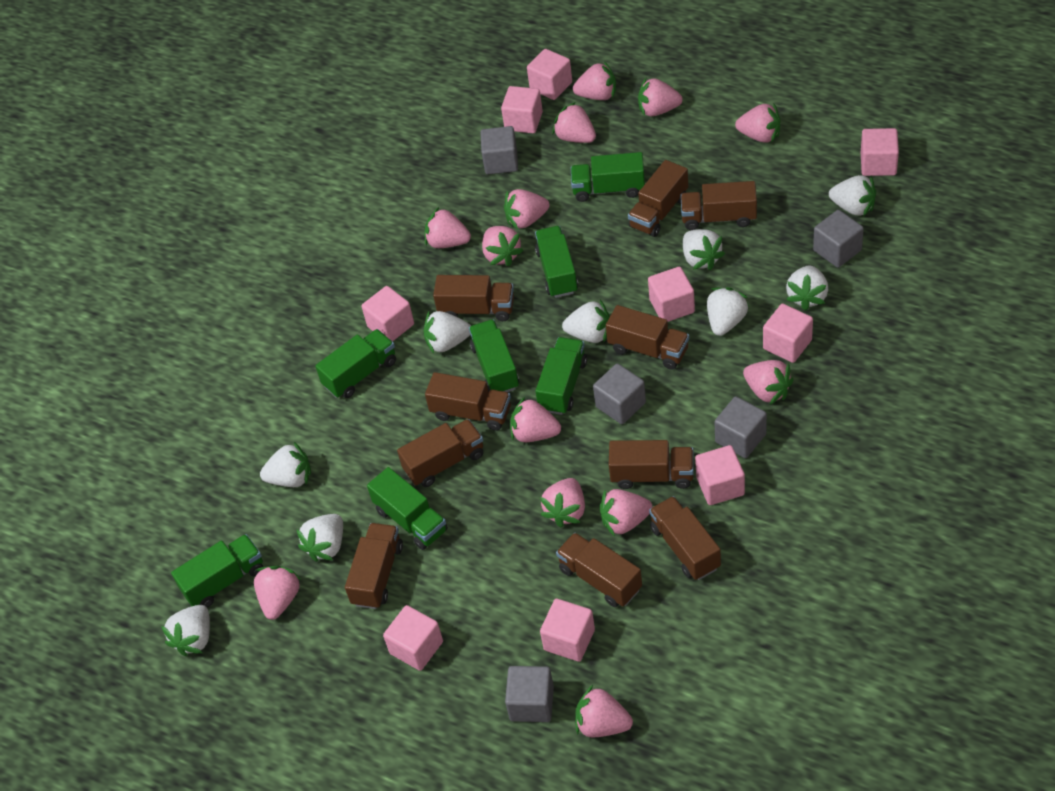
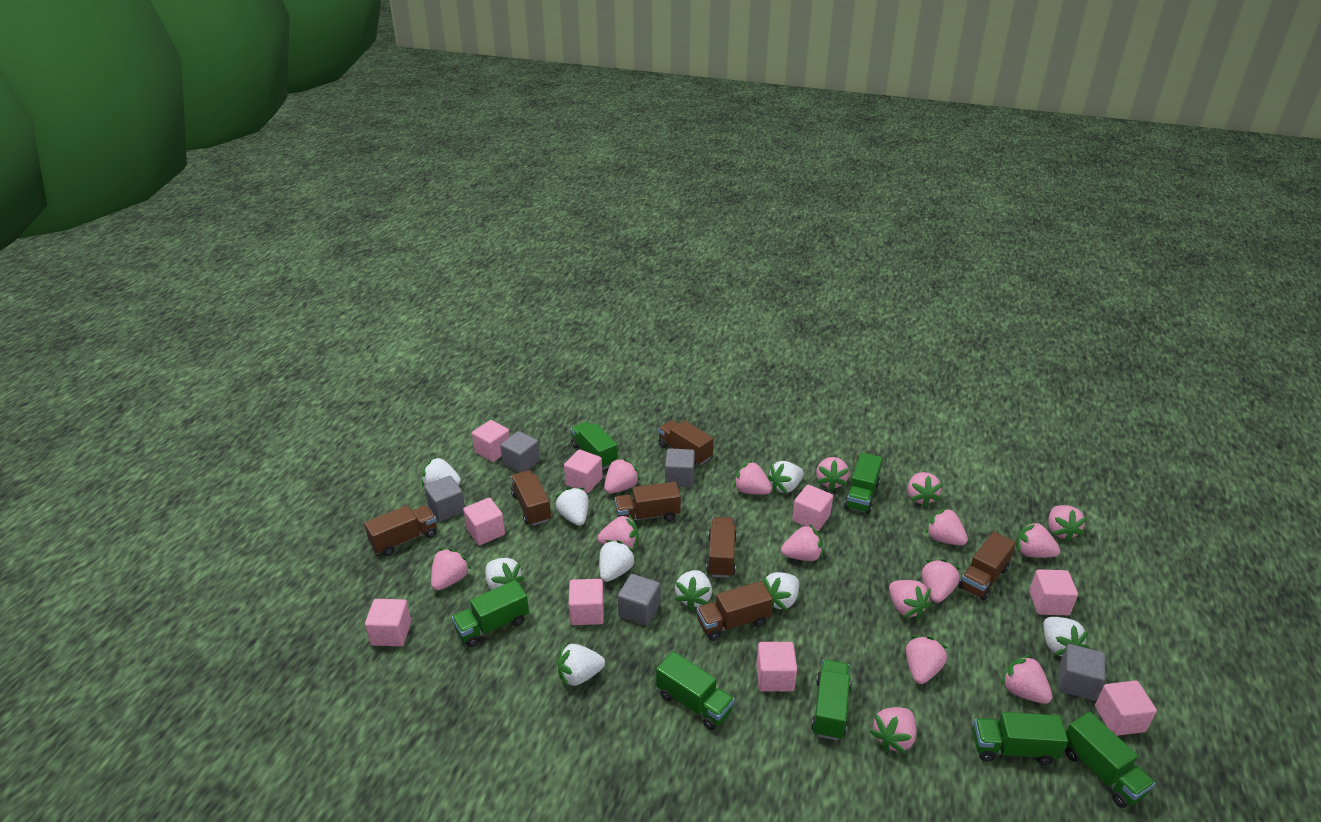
brown truck: 10 -> 7
pink strawberry: 13 -> 15

